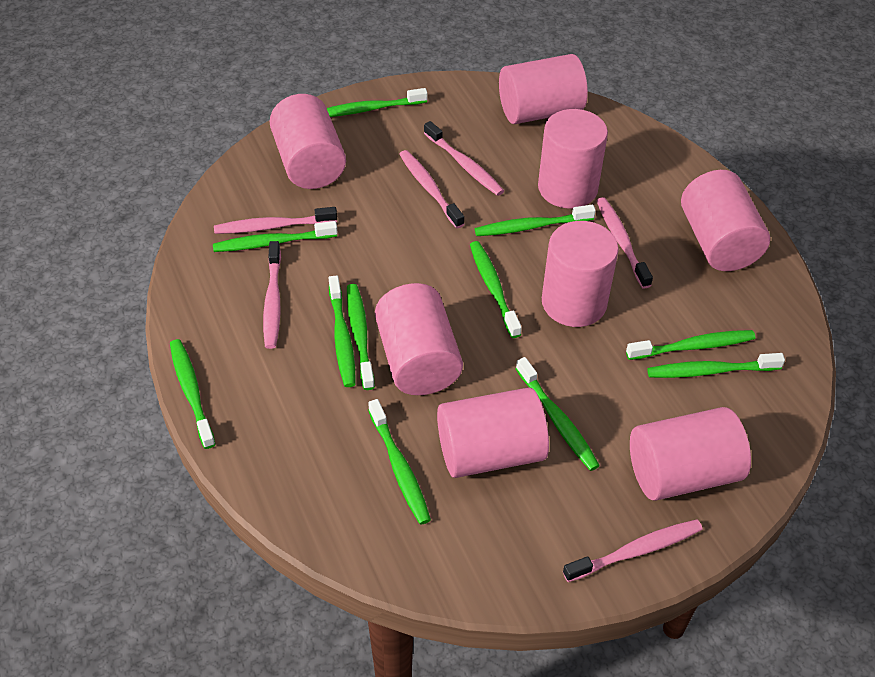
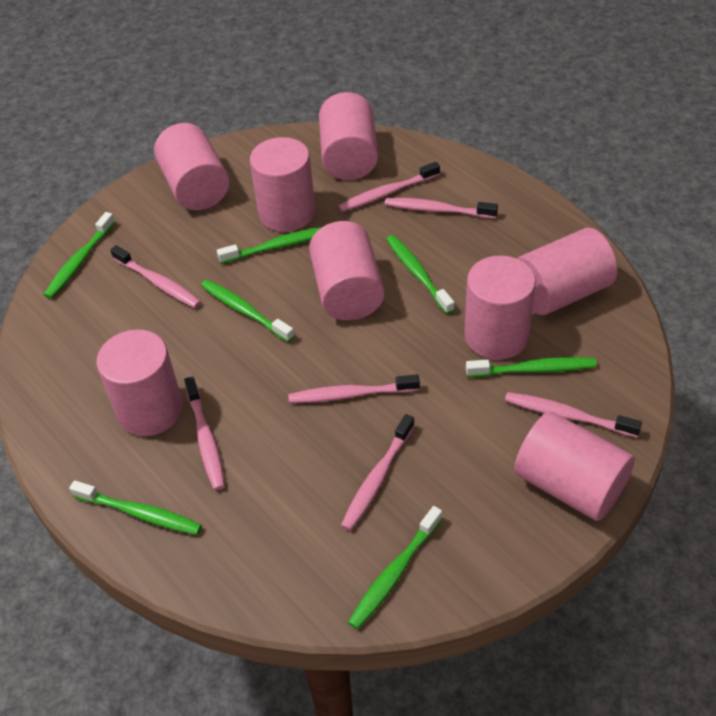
green toothbrush: 11 -> 7
pink toothbrush: 6 -> 7

